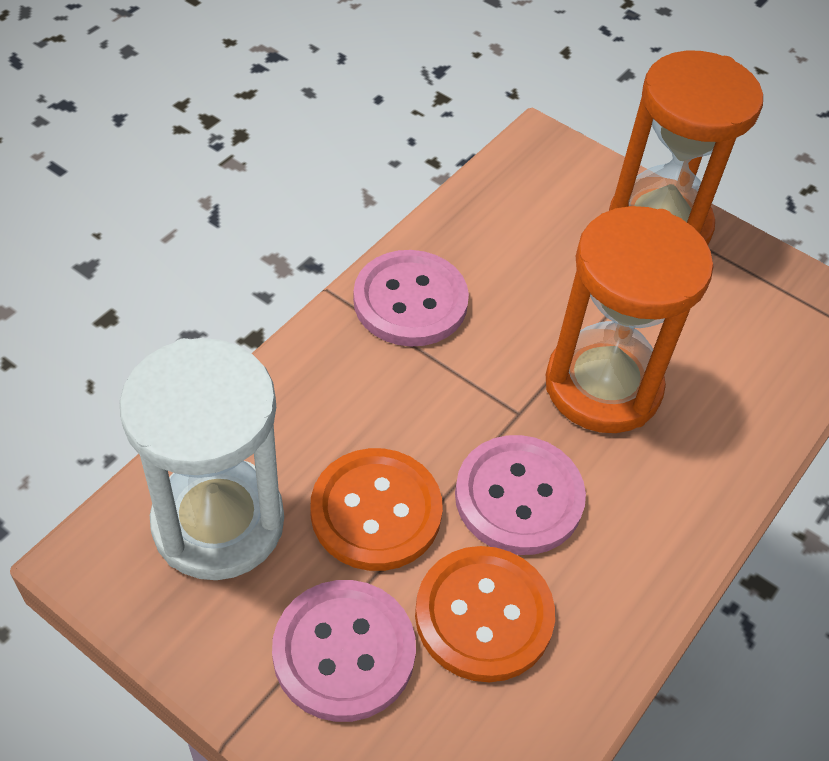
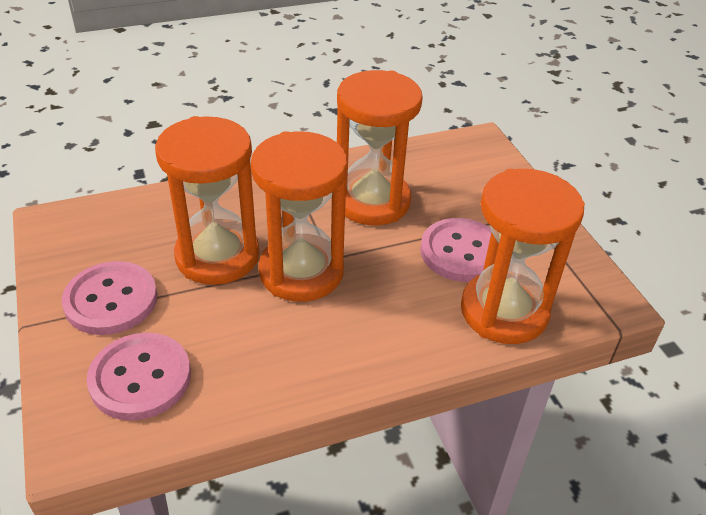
orange button: 2 -> 0
orange hourglass: 2 -> 4
white hourglass: 1 -> 0

